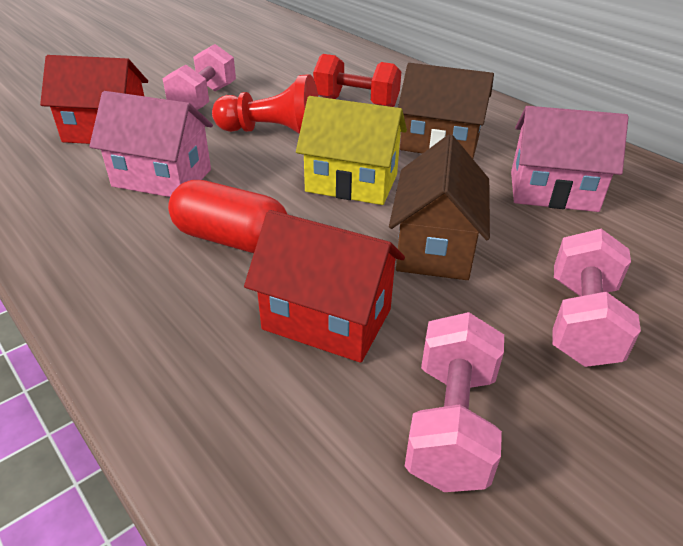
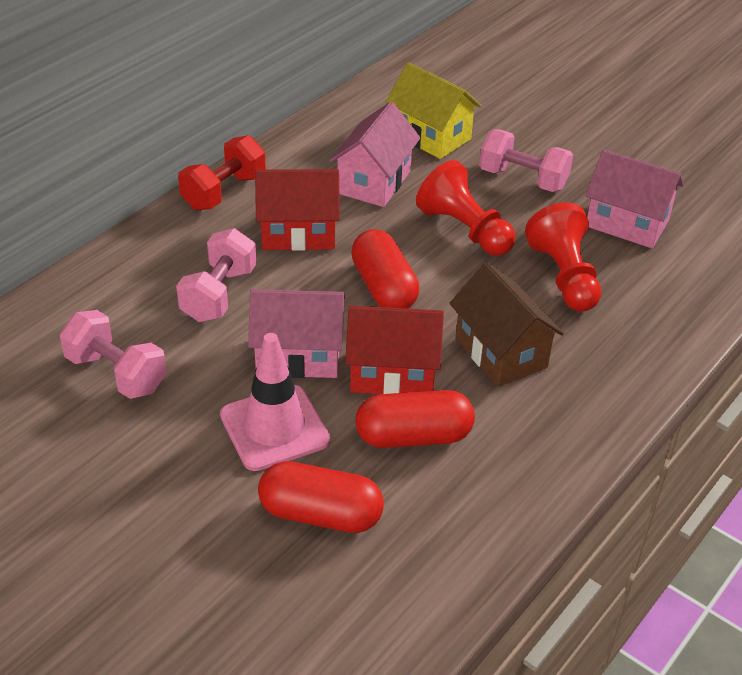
brown house: 2 -> 1
pink house: 2 -> 3
pink traffic cone: 0 -> 1
red capsule: 1 -> 3
red pawn: 1 -> 2

